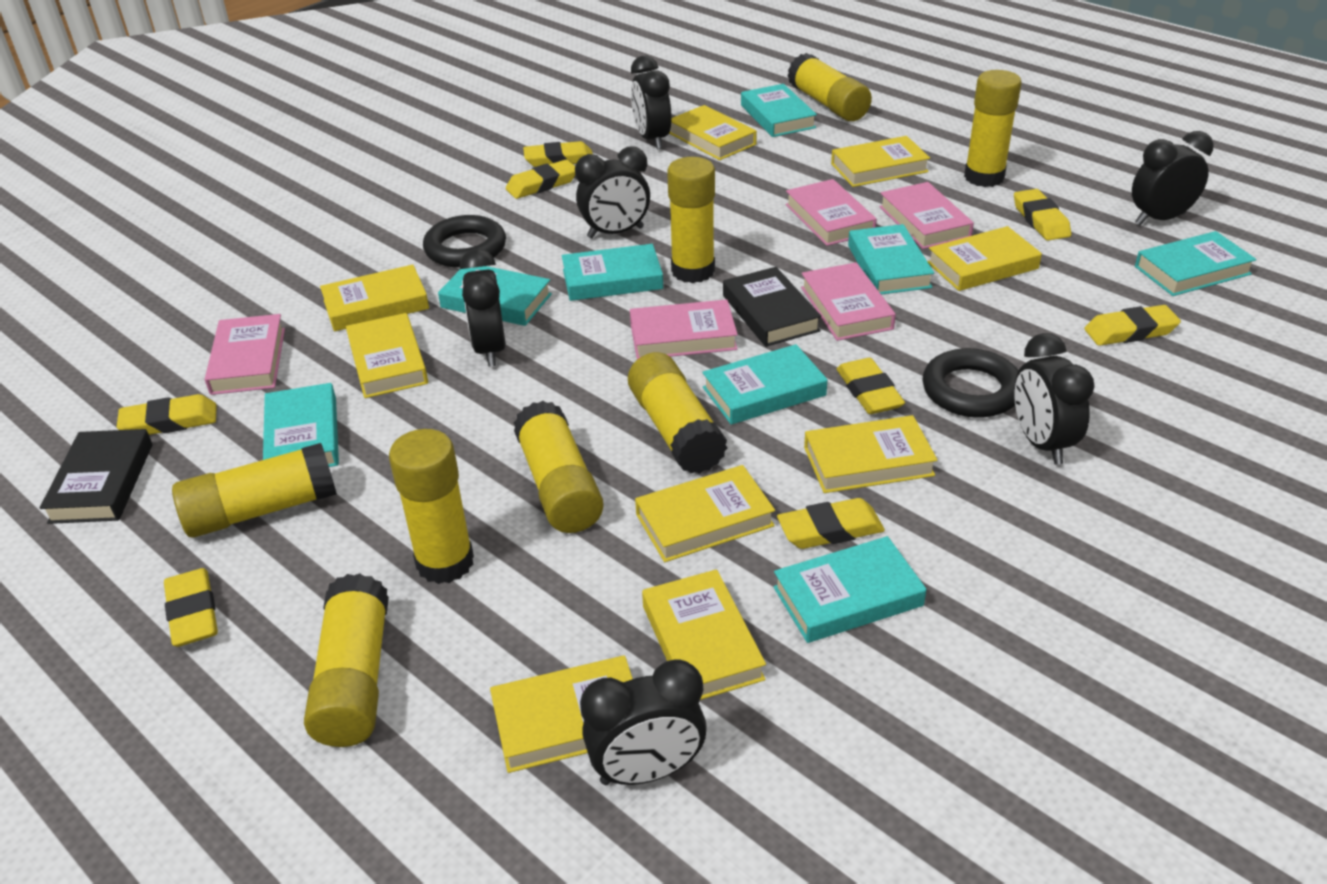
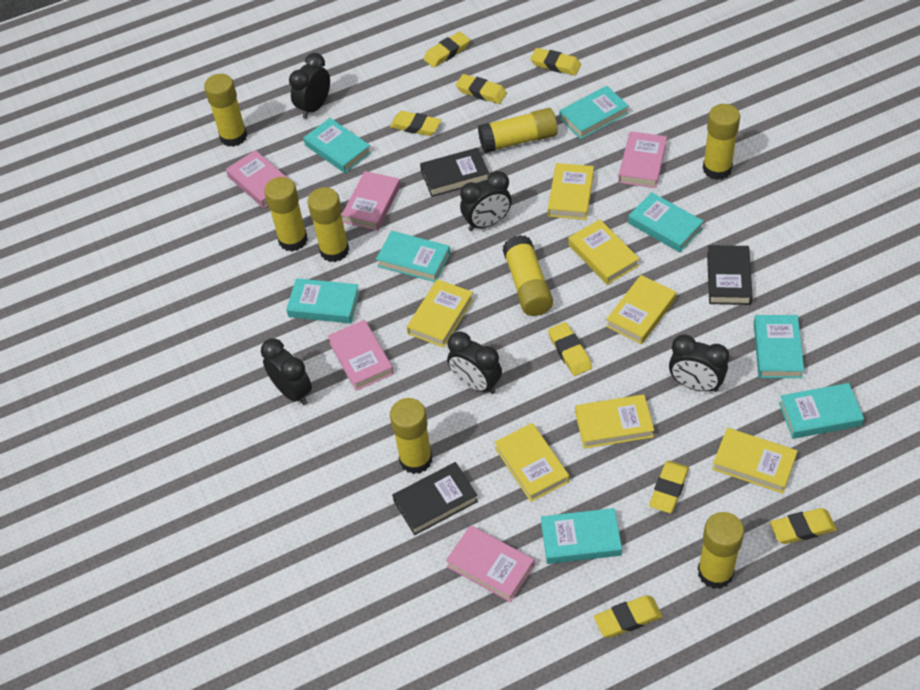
black book: 2 -> 3
black clock: 6 -> 5
black ring: 2 -> 0
yellow book: 9 -> 7

